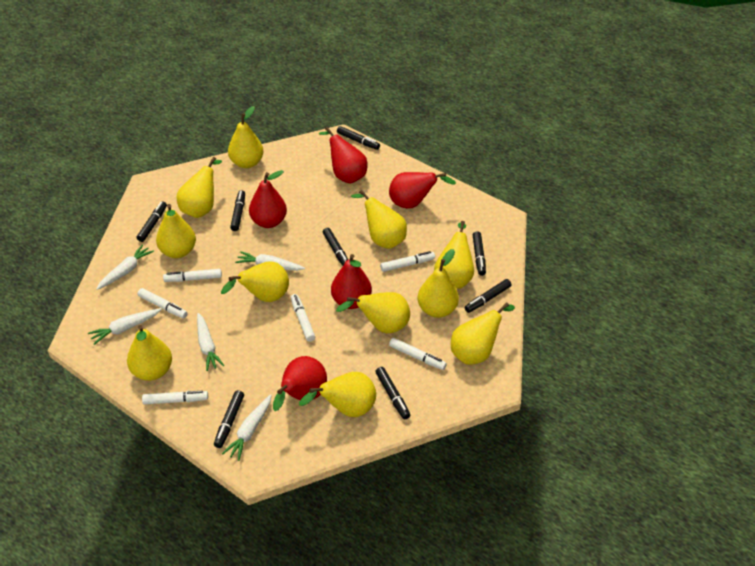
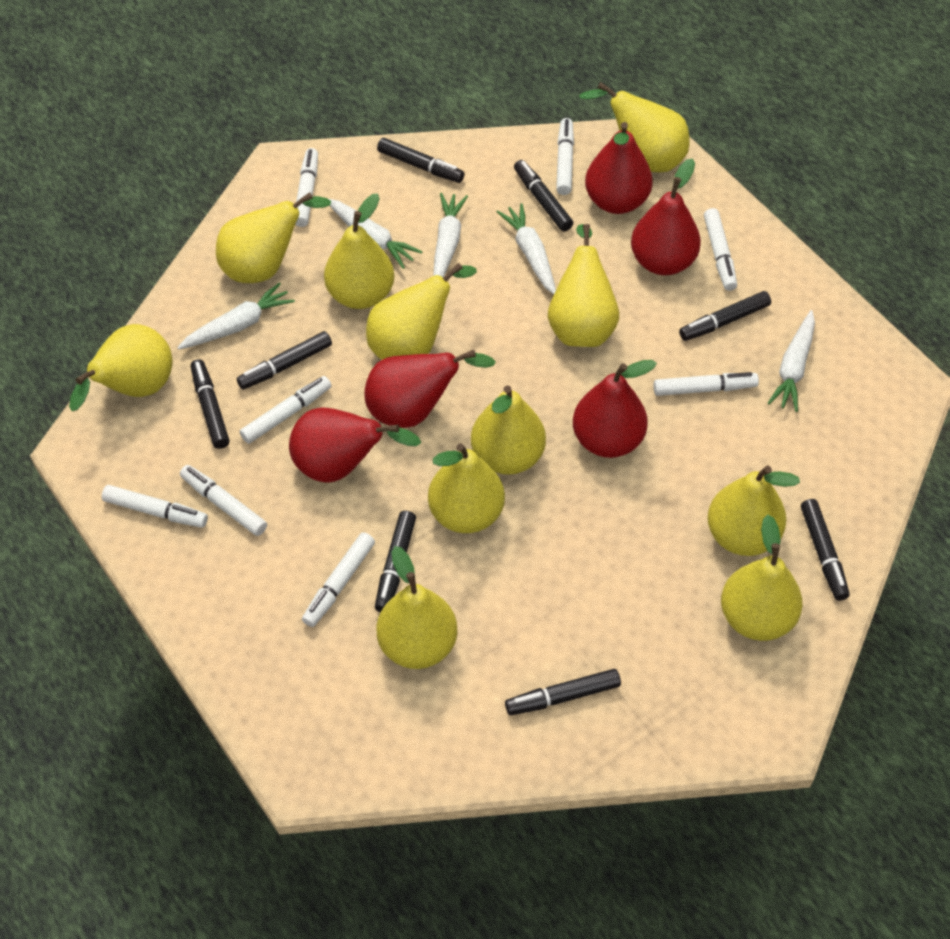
white marker: 6 -> 8

